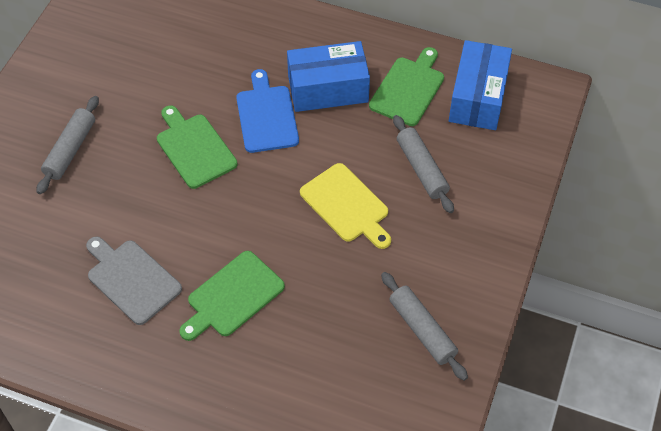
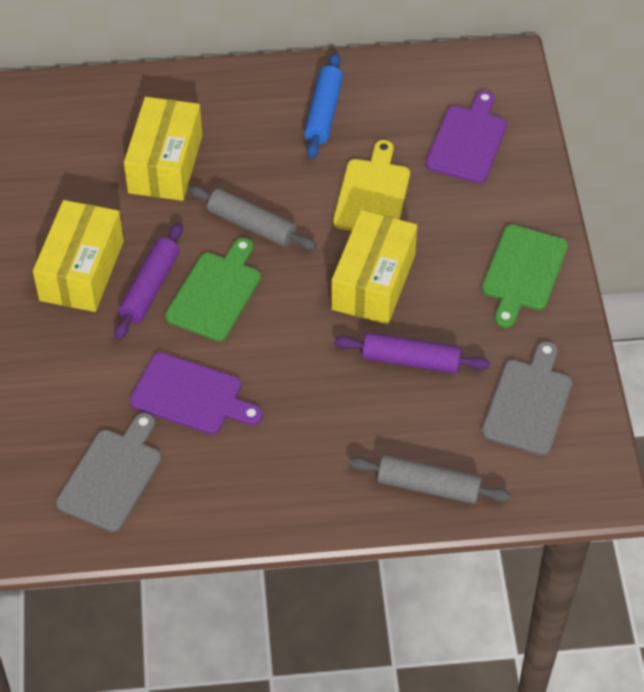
blue box: 2 -> 0
blue cutting board: 1 -> 0
blue rolling pin: 0 -> 1
green cutting board: 3 -> 2
grey cutting board: 1 -> 2
grey rolling pin: 3 -> 2
purple cutting board: 0 -> 2
purple rolling pin: 0 -> 2
yellow box: 0 -> 3

